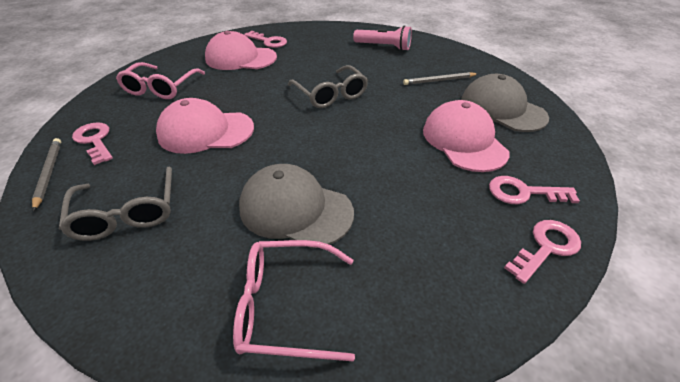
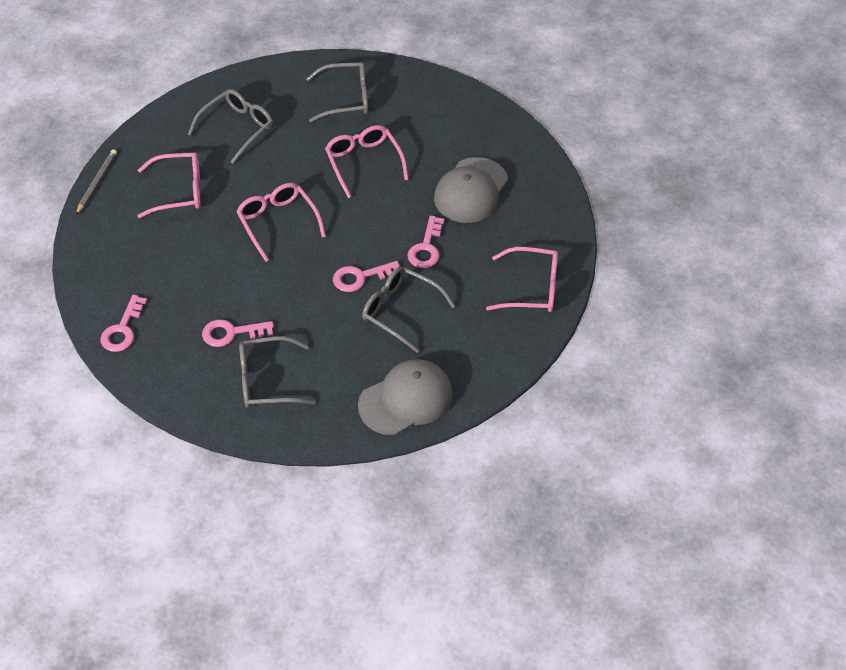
grey glasses: 2 -> 4
grey pencil: 2 -> 1
pink cap: 3 -> 0
pink flashlight: 1 -> 0
pink glasses: 2 -> 4

